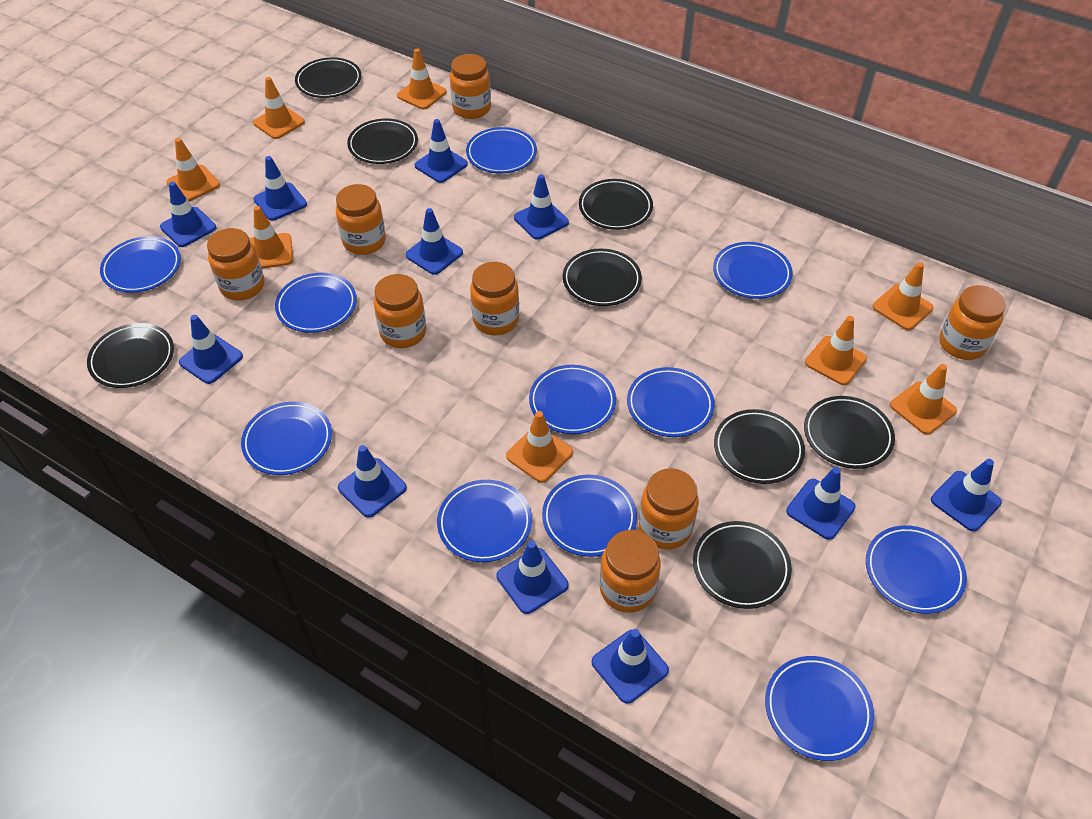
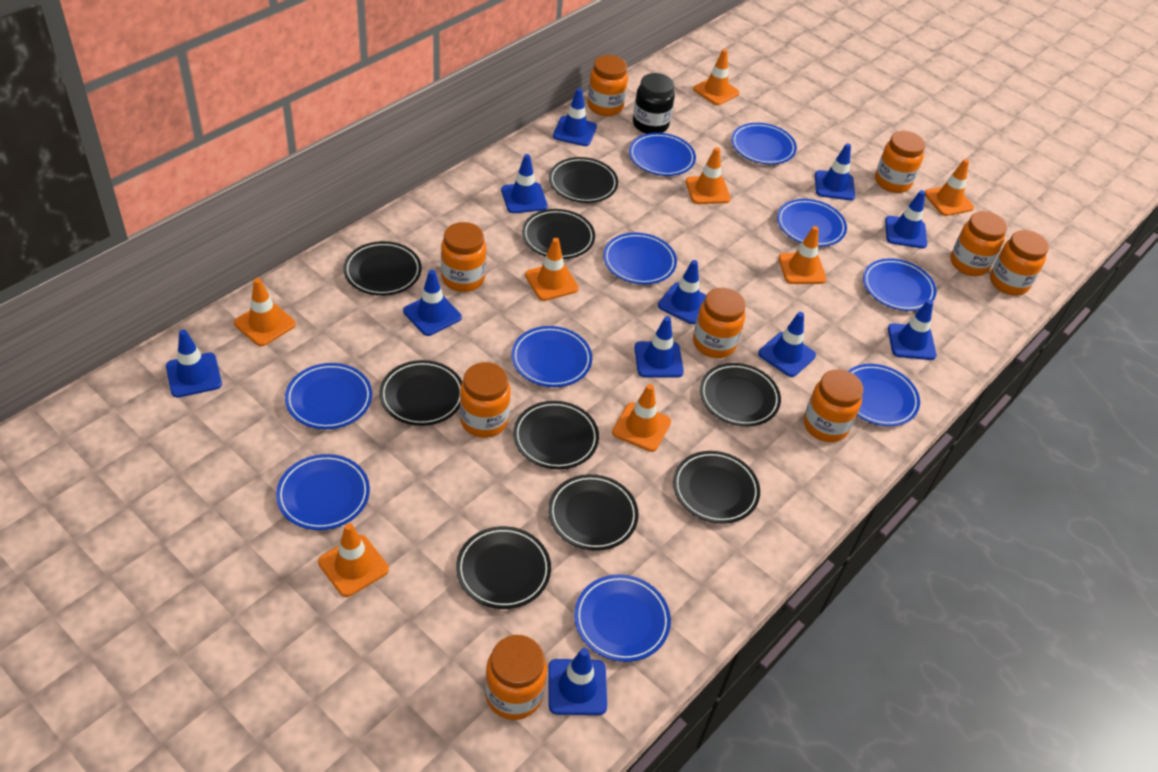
black jar: 0 -> 1
black plate: 8 -> 9
blue plate: 11 -> 10
orange jar: 8 -> 9

